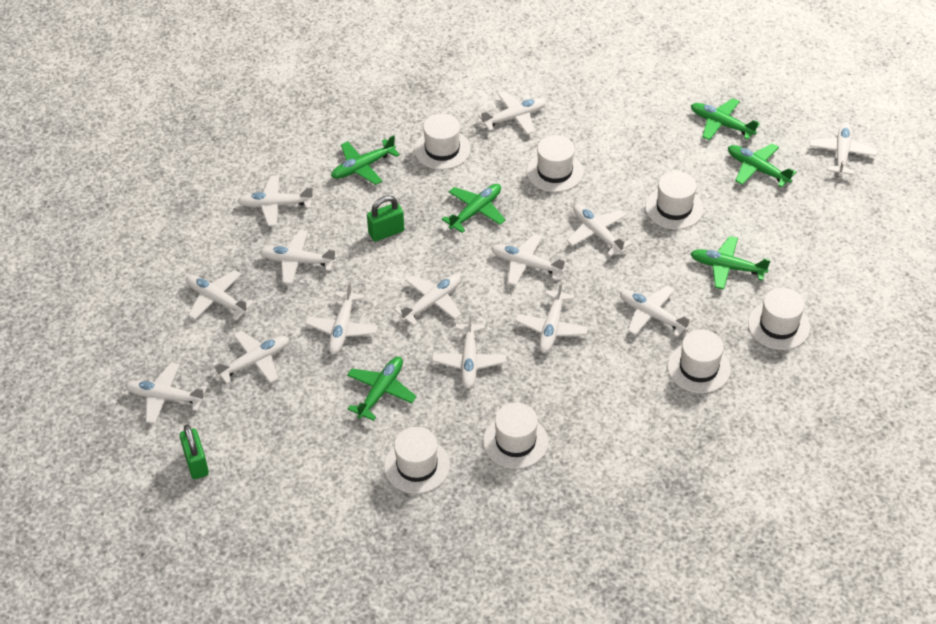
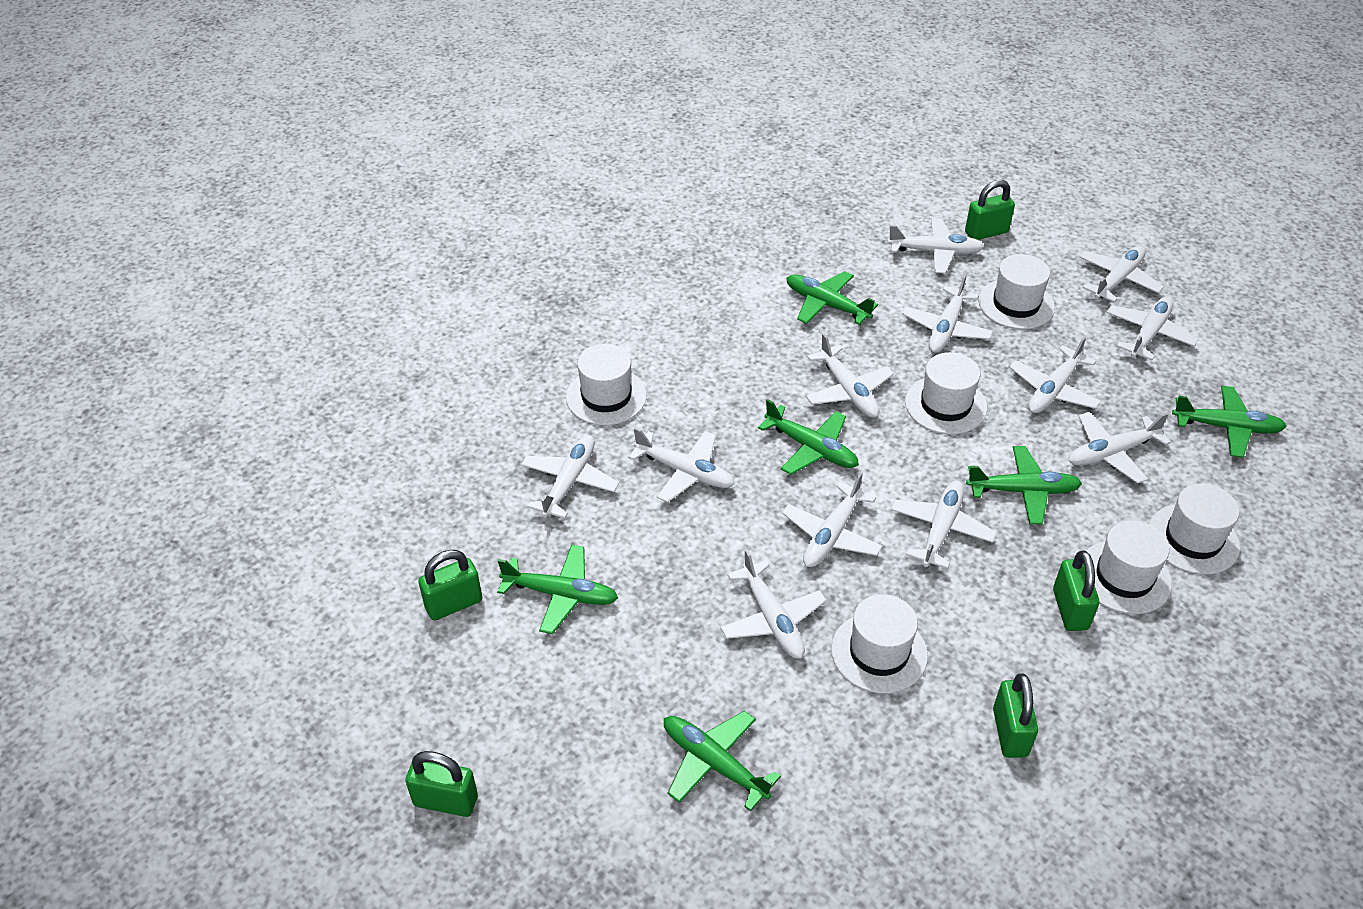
green padlock: 2 -> 5
white hat: 7 -> 6
white plane: 14 -> 12

